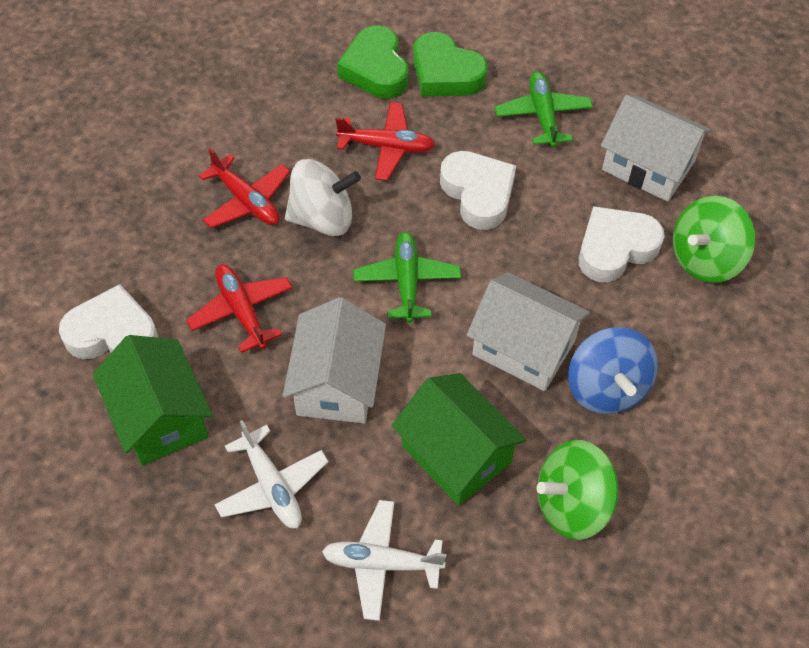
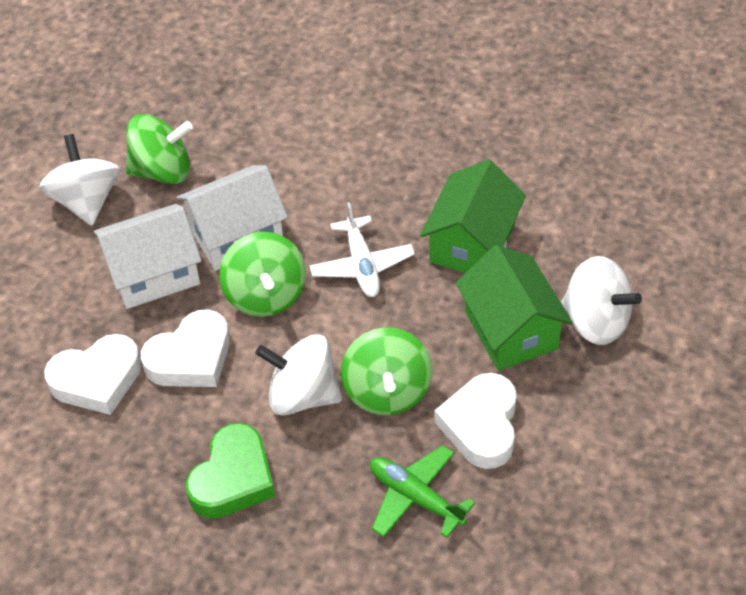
blue spinning top: 1 -> 0
green heart: 2 -> 1
green plane: 2 -> 1
green spinning top: 2 -> 3
red plane: 3 -> 0
white house: 3 -> 2
white plane: 2 -> 1
white spinning top: 1 -> 3

